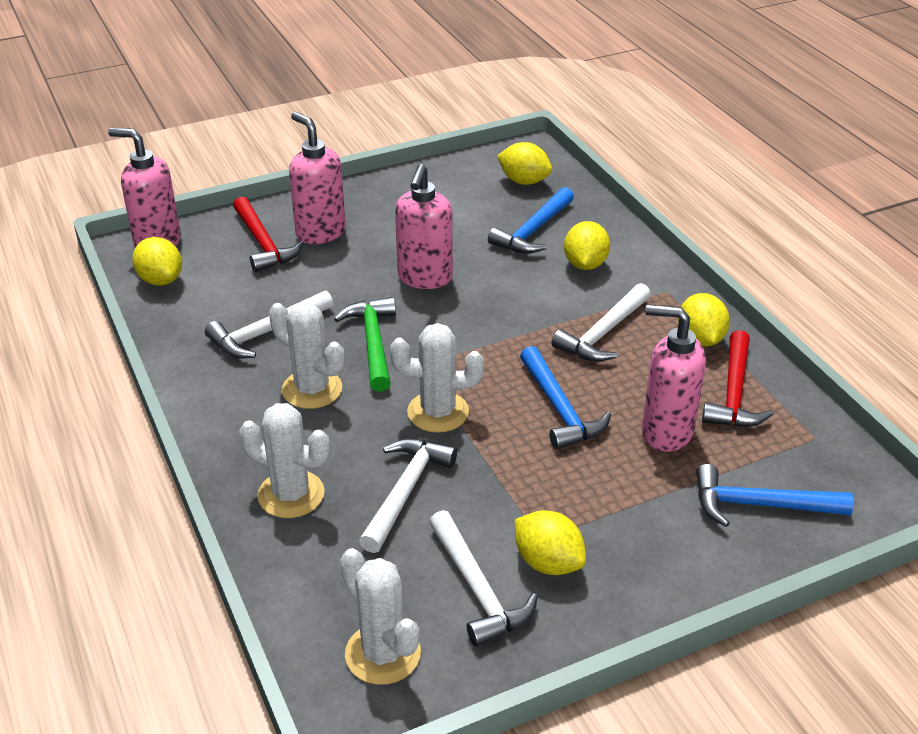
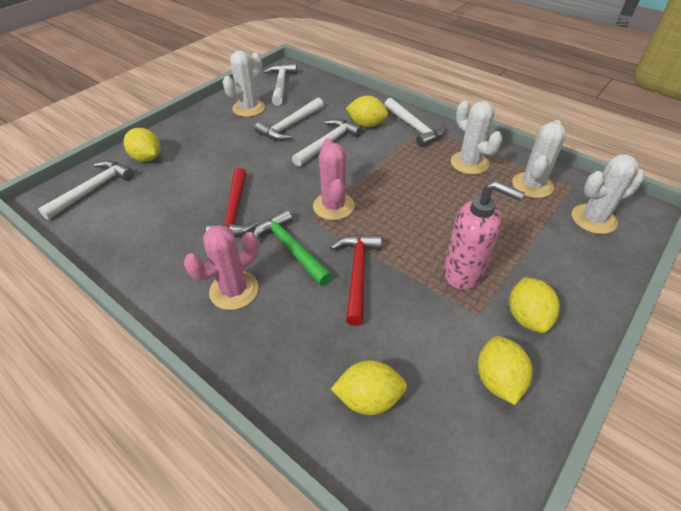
blue hammer: 3 -> 0
pink cactus: 0 -> 2
pink soap dispenser: 4 -> 1
white hammer: 4 -> 5

